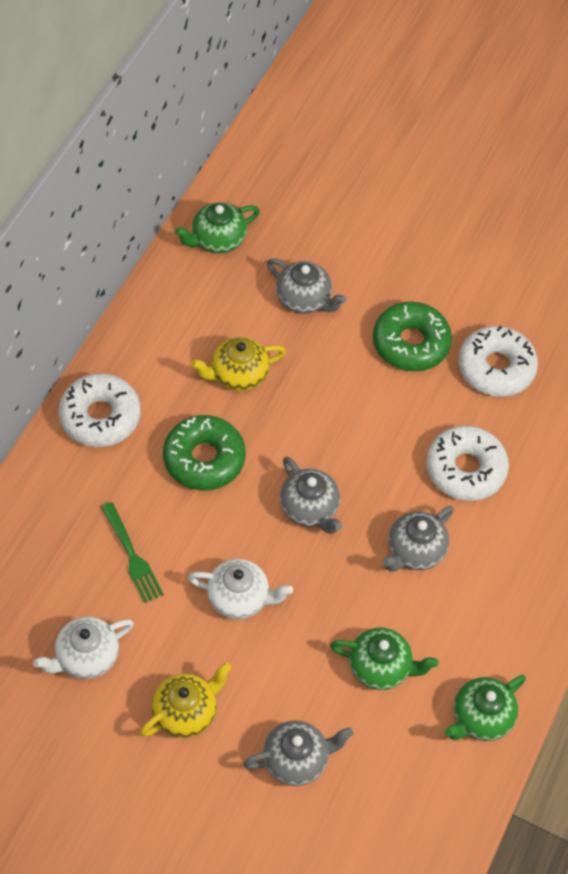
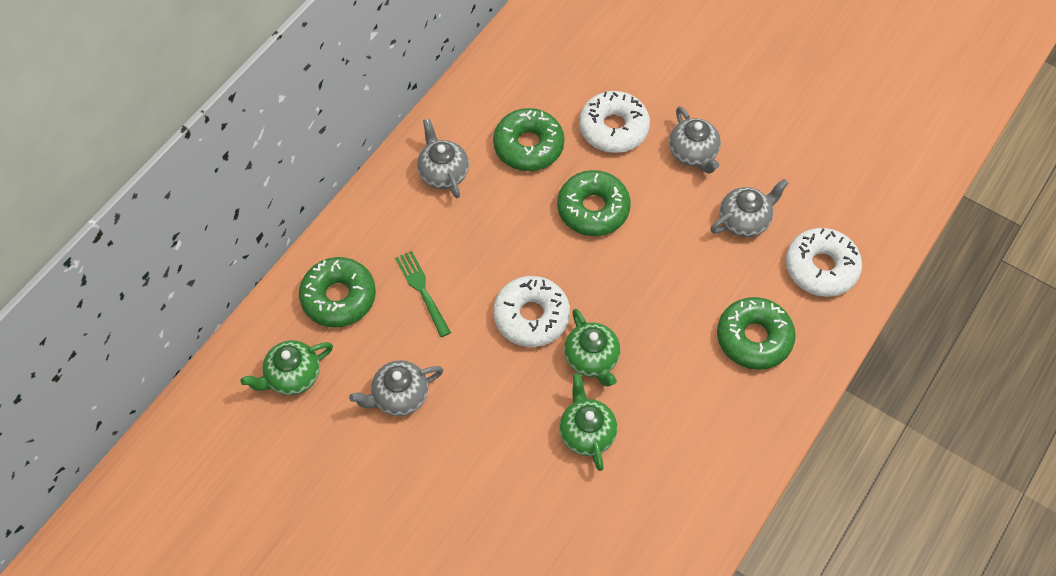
green donut: 2 -> 4
white teapot: 2 -> 0
yellow teapot: 2 -> 0

